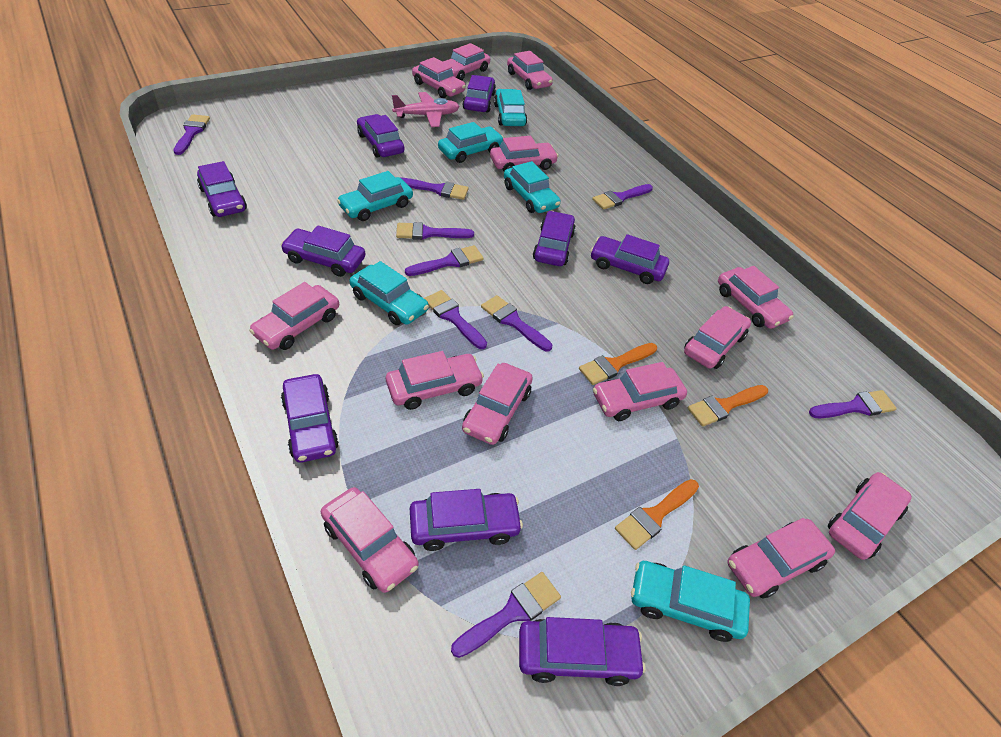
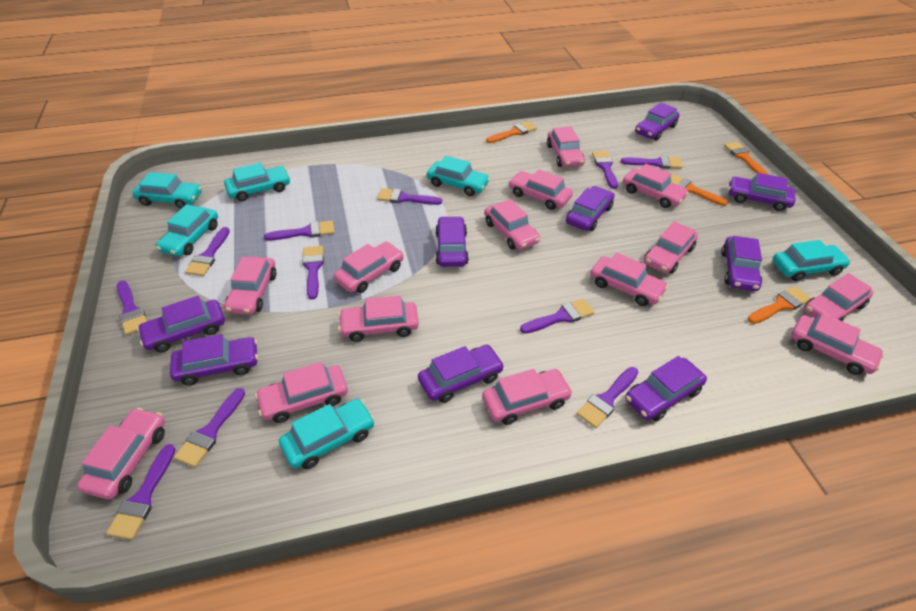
orange brush: 3 -> 4
pink car: 13 -> 14
pink plane: 1 -> 0
purple brush: 9 -> 11

